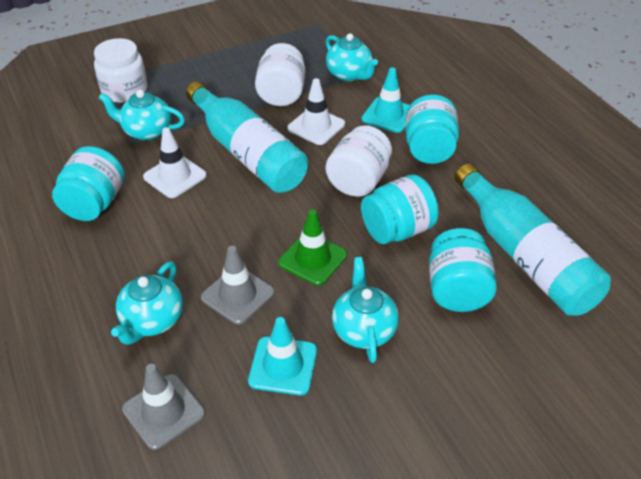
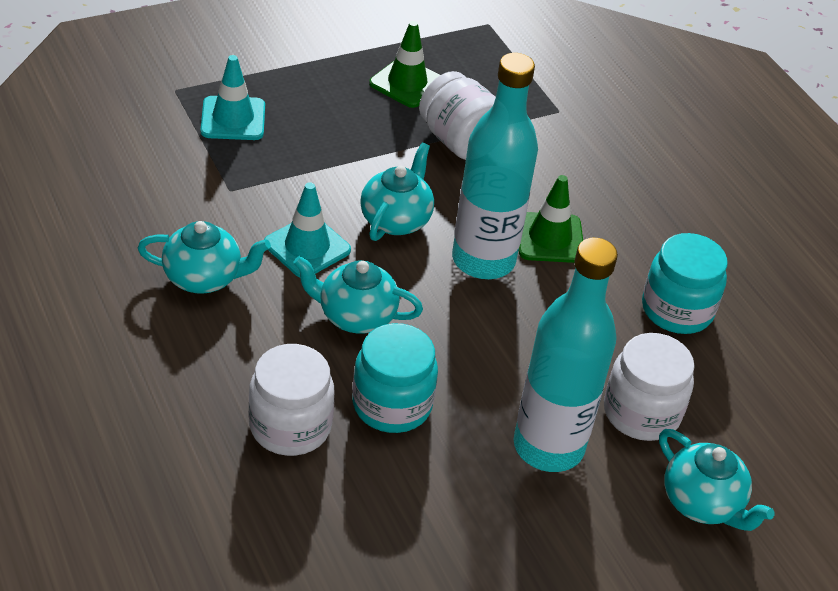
green traffic cone: 1 -> 2
grey traffic cone: 2 -> 0
turquoise jar: 4 -> 2
white traffic cone: 2 -> 0

